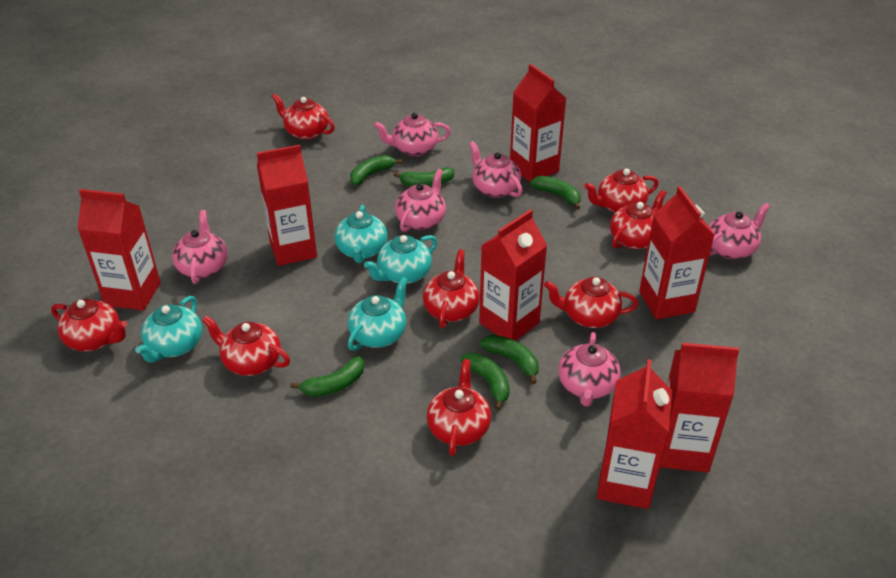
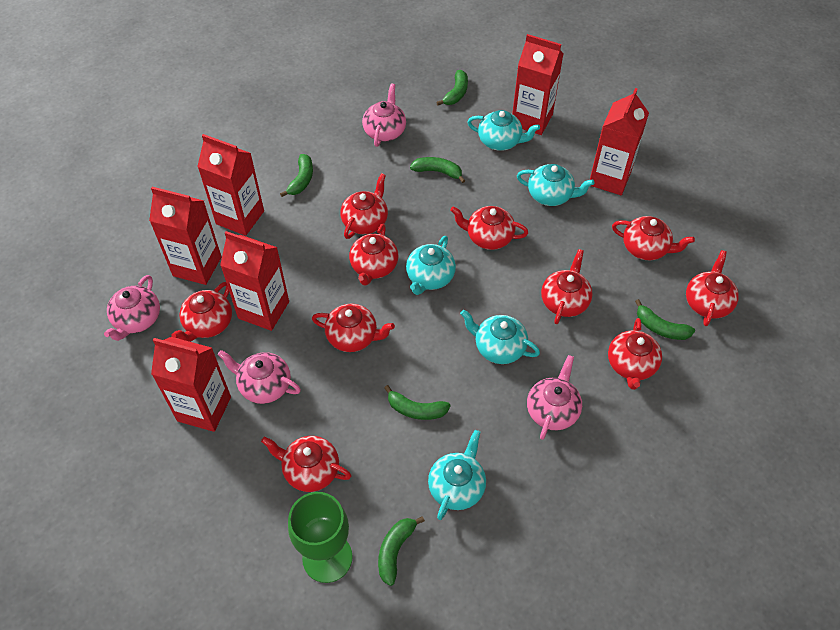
green goblet: 0 -> 1
pink teapot: 6 -> 4
red carton: 7 -> 6
red teapot: 8 -> 10
turquoise teapot: 4 -> 5

